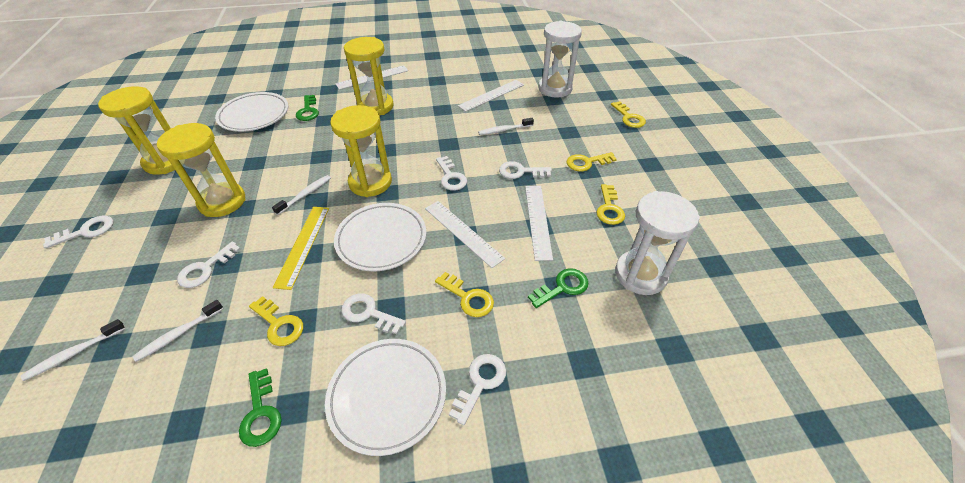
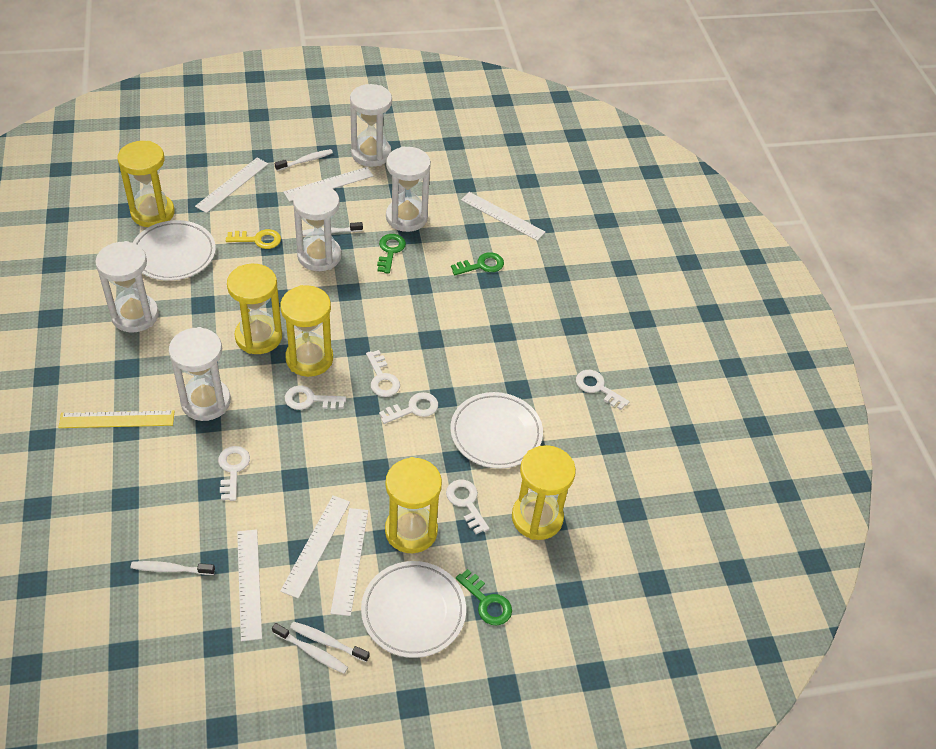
white hourglass: 2 -> 5
white ruler: 4 -> 6
white toothbrush: 4 -> 5
yellow hourglass: 4 -> 5
yellow key: 5 -> 1

